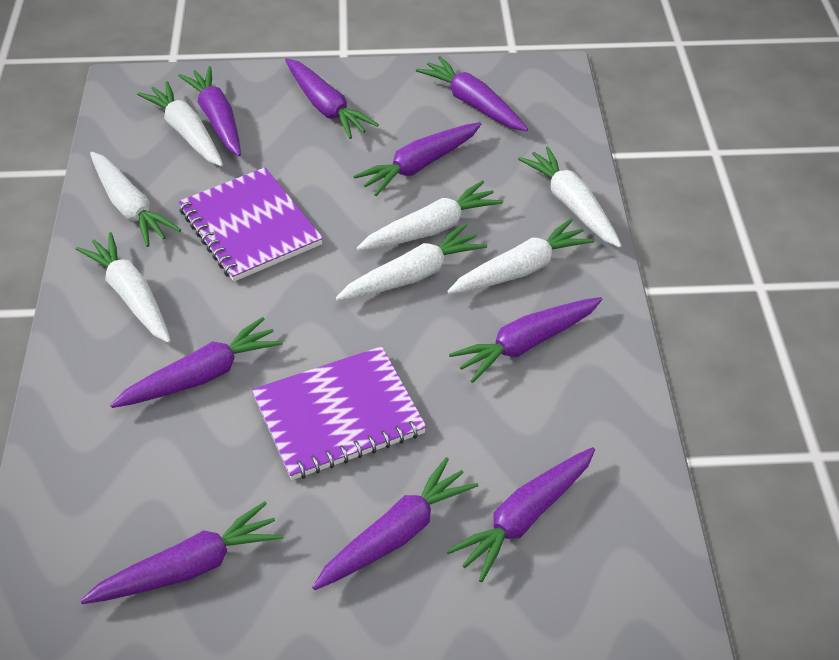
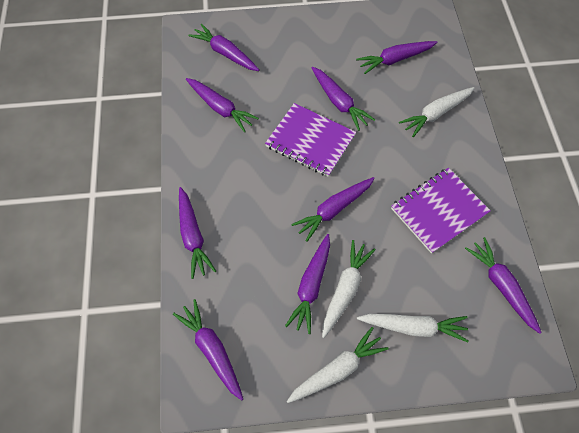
white carrot: 7 -> 4

